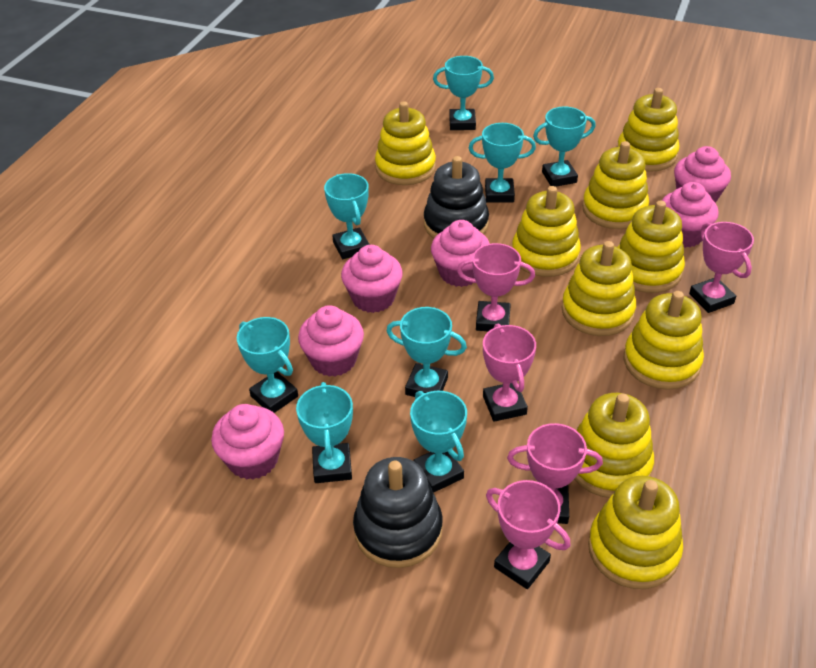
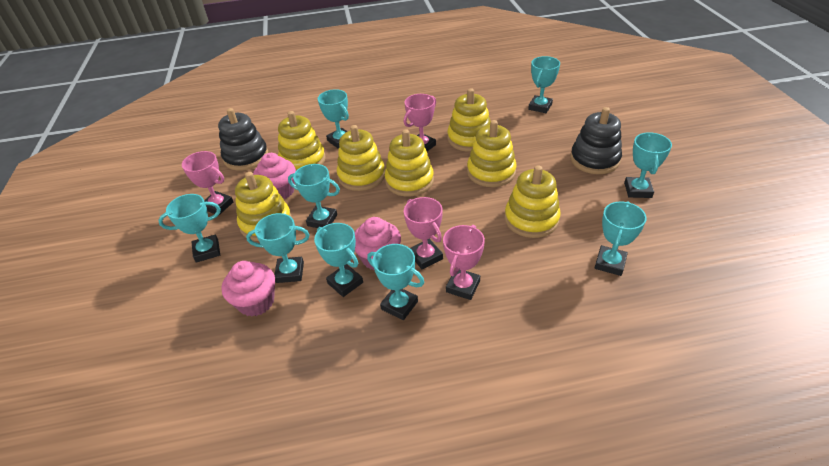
pink cupcake: 6 -> 3
pink trophy: 5 -> 4
turquoise trophy: 8 -> 9
yellow stacking toy: 9 -> 7

